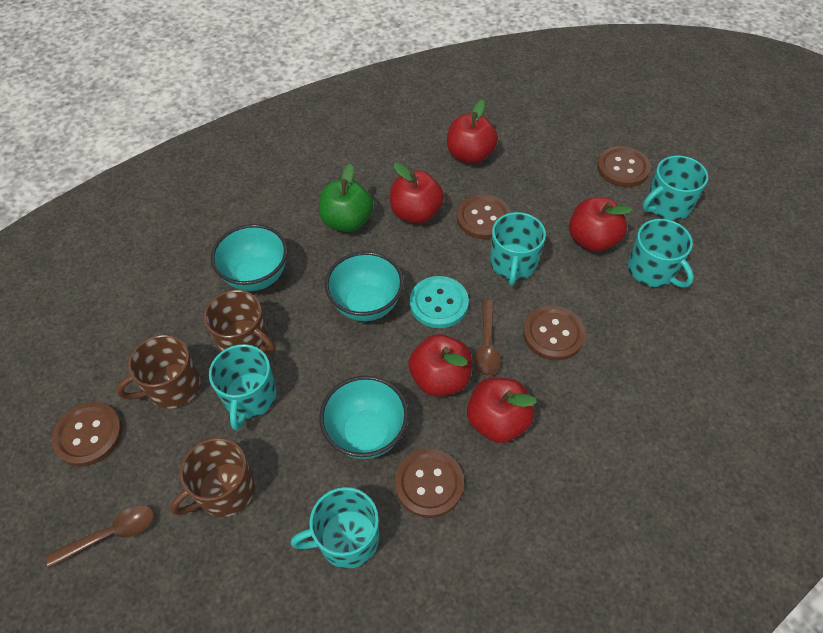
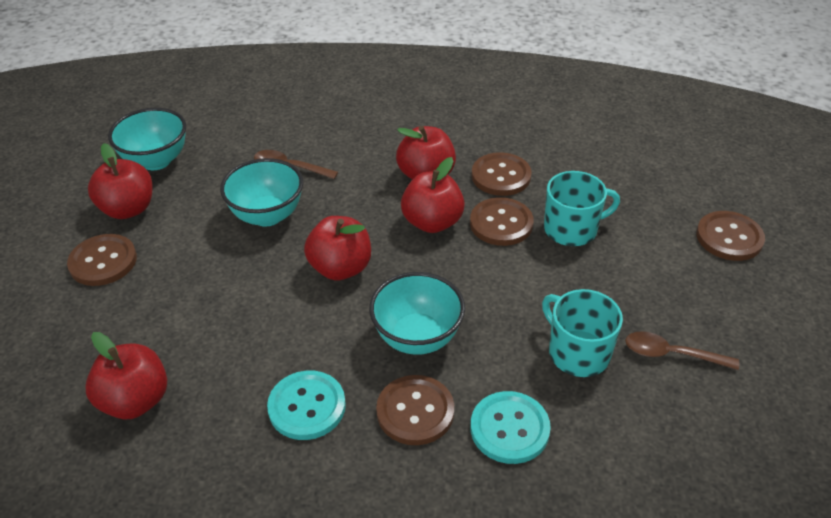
brown mug: 3 -> 0
green apple: 1 -> 0
turquoise button: 1 -> 2
turquoise mug: 5 -> 2

